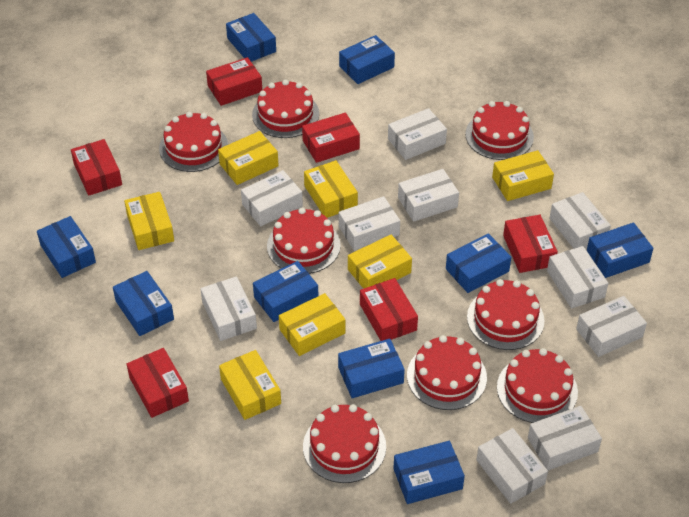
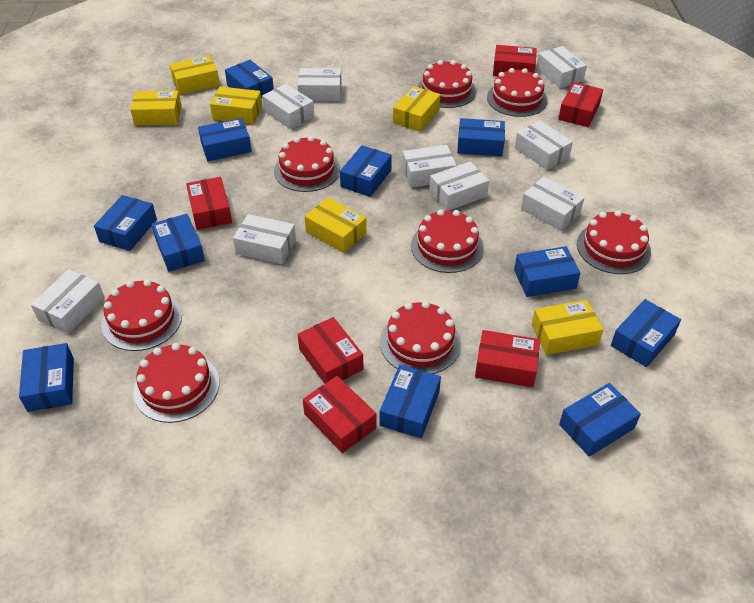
blue box: 9 -> 11
white box: 10 -> 9
yellow box: 7 -> 6

